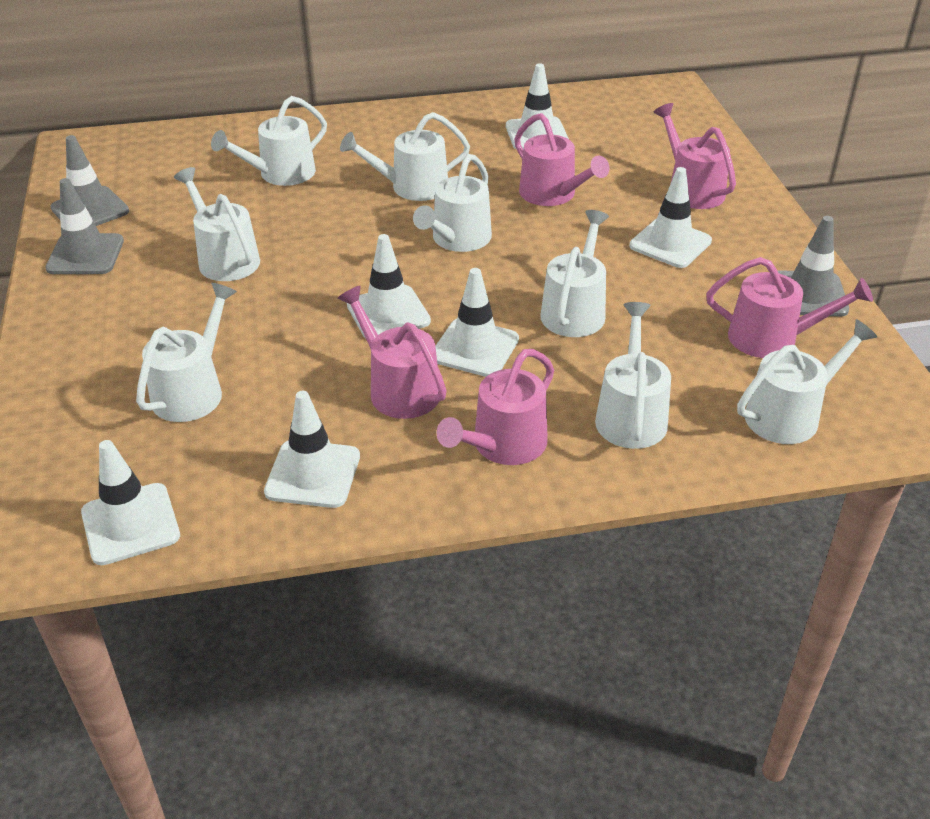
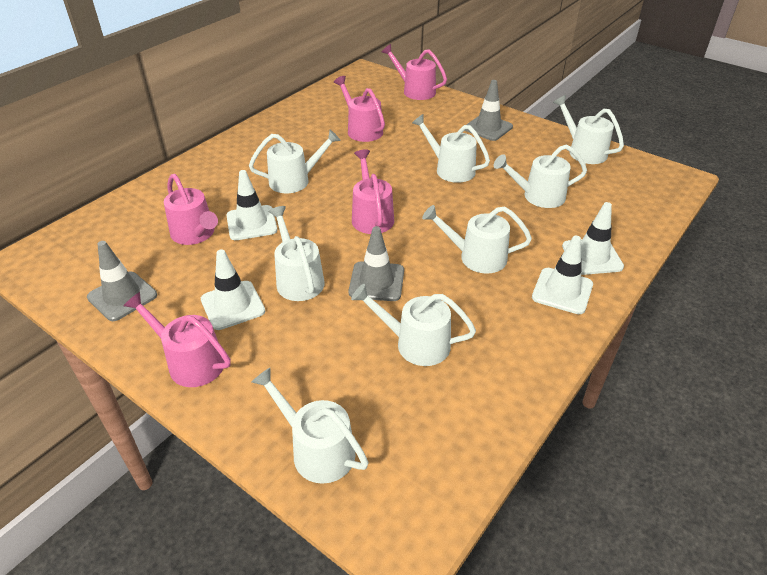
white traffic cone: 6 -> 4

